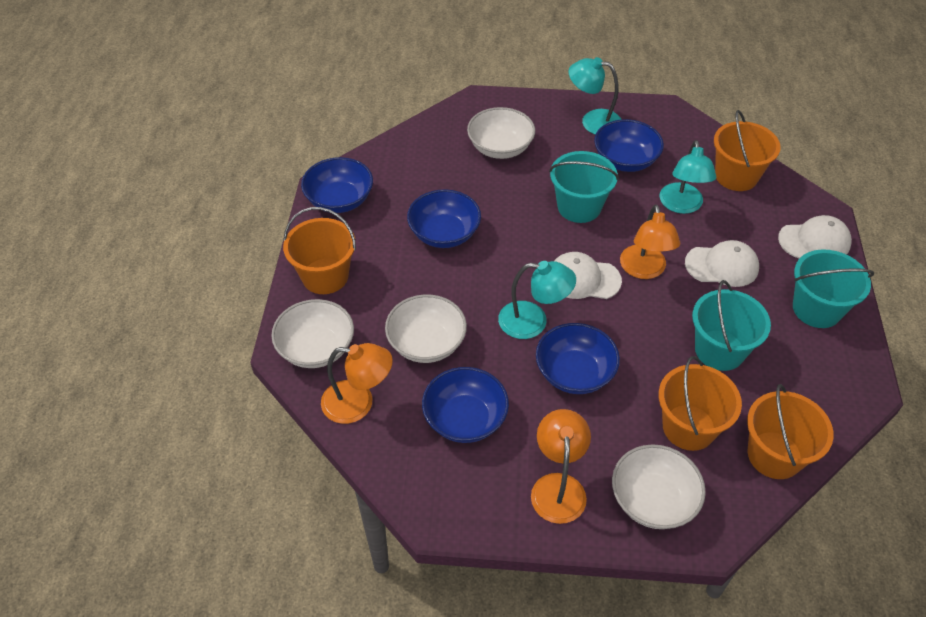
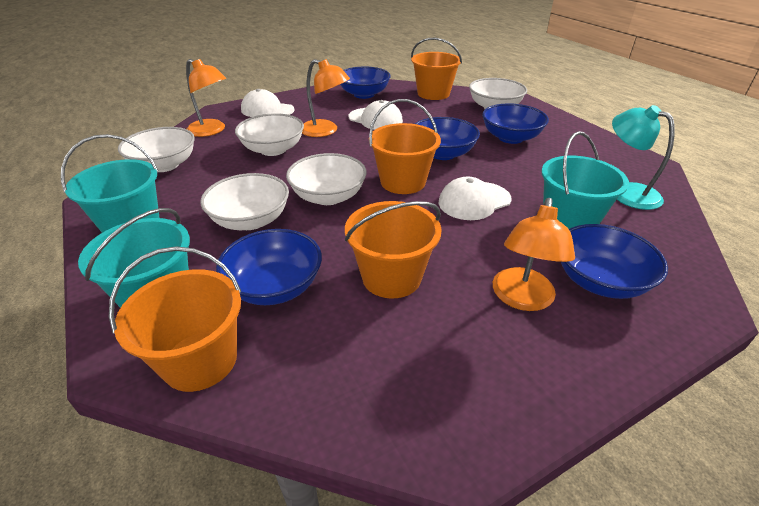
turquoise lamp: 3 -> 1
white bowl: 4 -> 5

